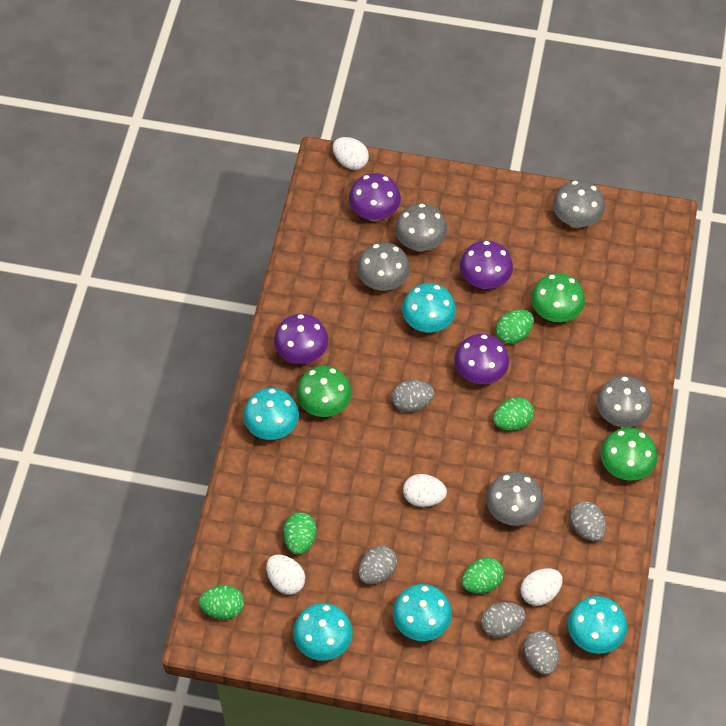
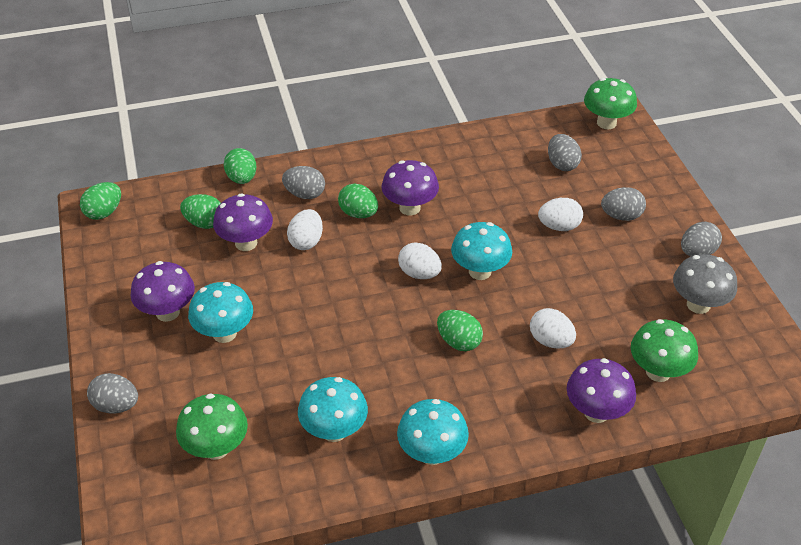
grey mushroom: 5 -> 1
turquoise mushroom: 5 -> 4

